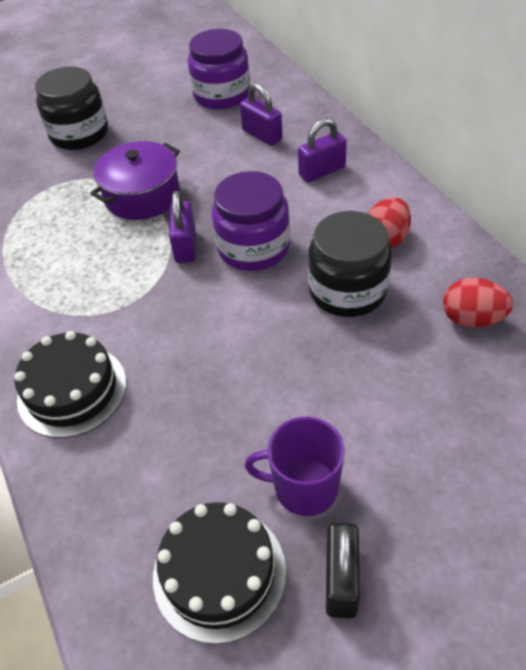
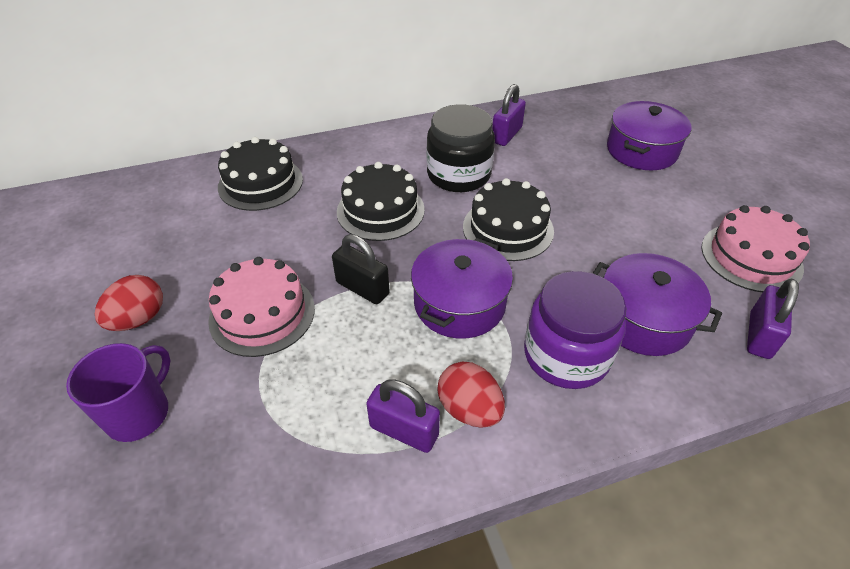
black cake: 2 -> 3
black jar: 2 -> 1
pink cake: 0 -> 2
purple jar: 2 -> 1
purple pot: 1 -> 3

